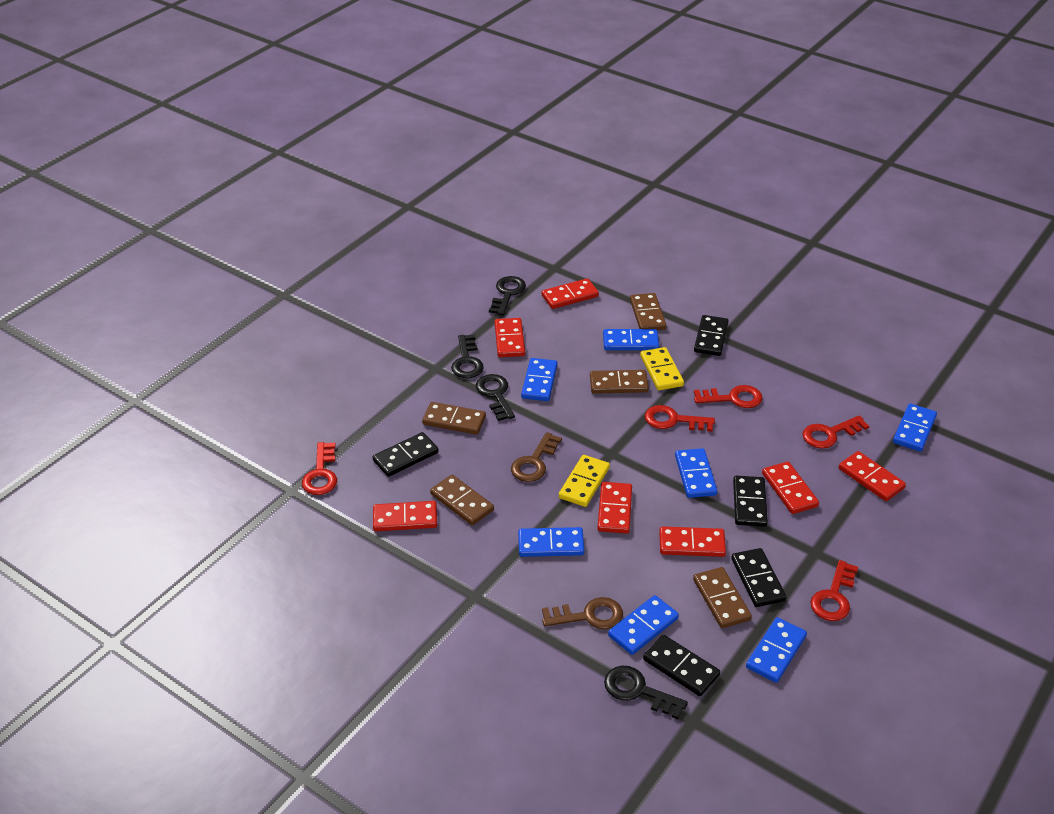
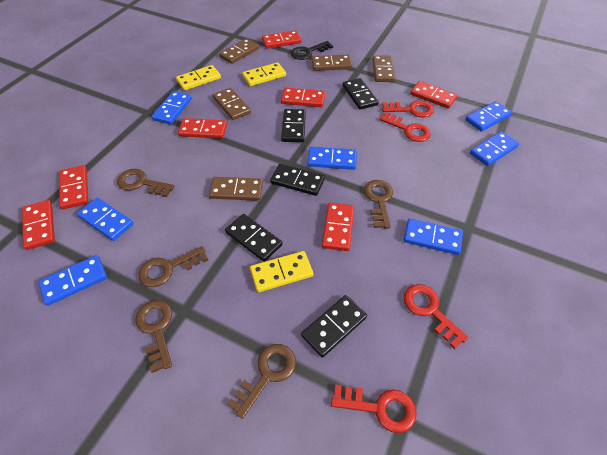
black key: 4 -> 1
brown key: 2 -> 5
red key: 5 -> 4
yellow domino: 2 -> 3

